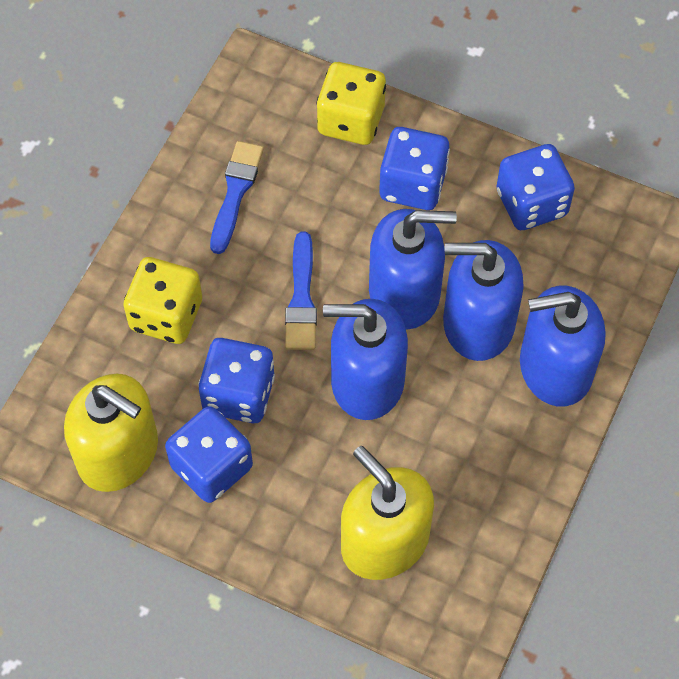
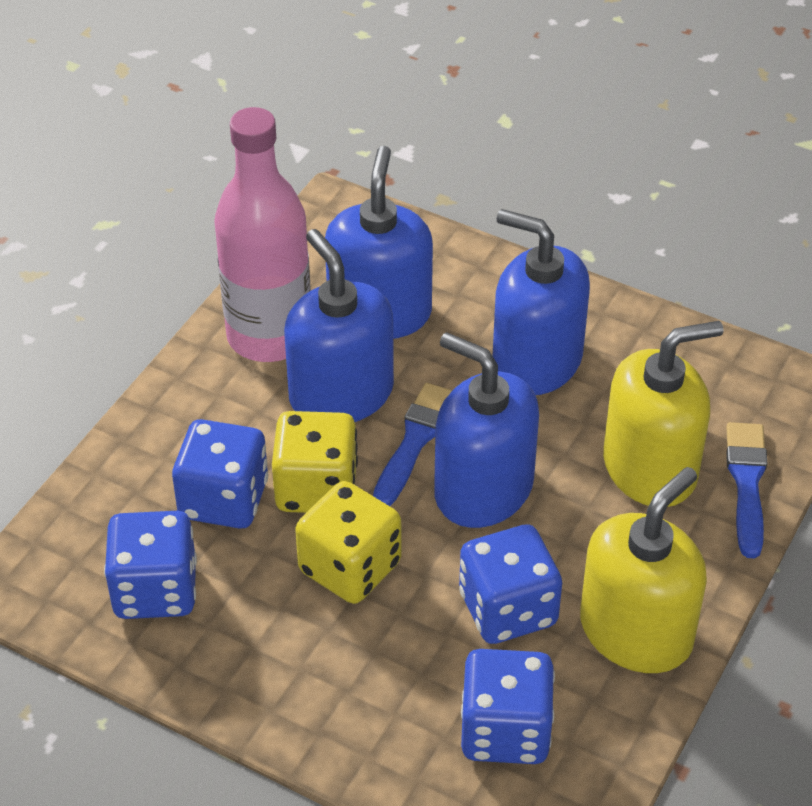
pink bottle: 0 -> 1

